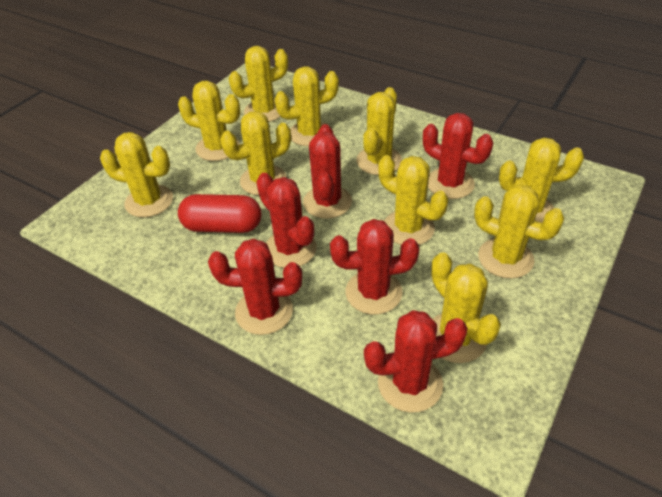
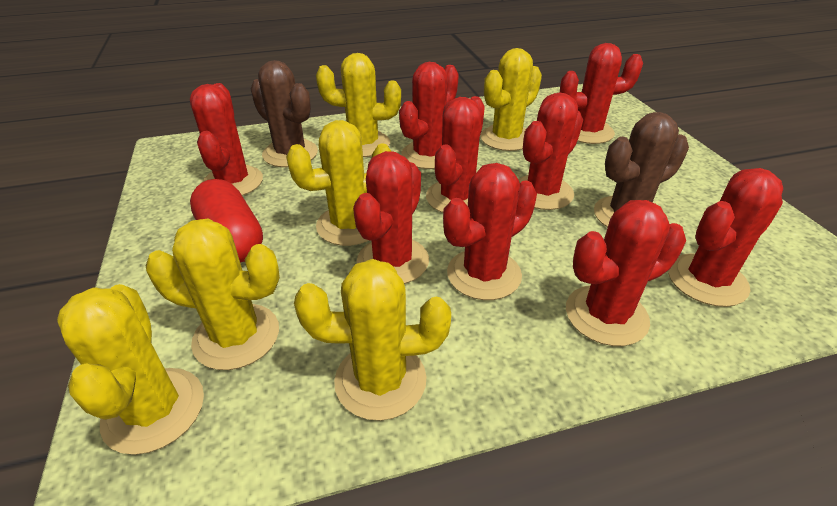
brown cactus: 0 -> 2
red cactus: 6 -> 9
yellow cactus: 10 -> 6

